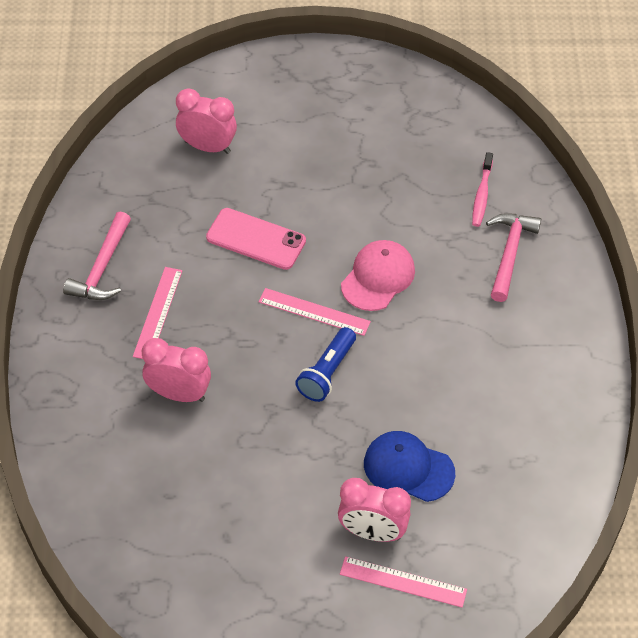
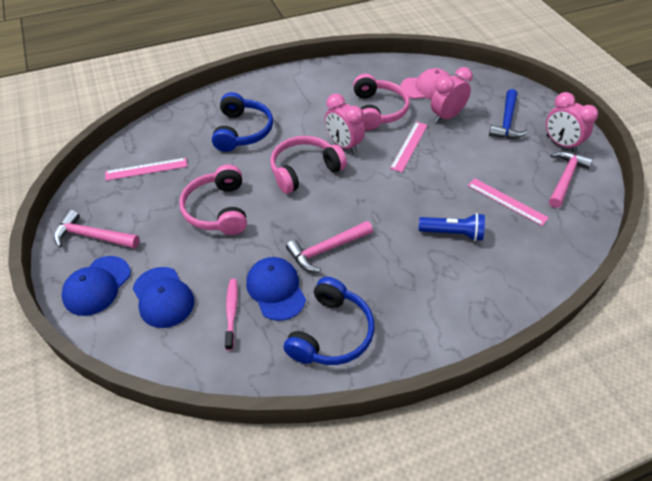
blue cap: 1 -> 3
blue hammer: 0 -> 1
blue headphones: 0 -> 2
pink hammer: 2 -> 3
pink headphones: 0 -> 3
pink phone: 1 -> 0

